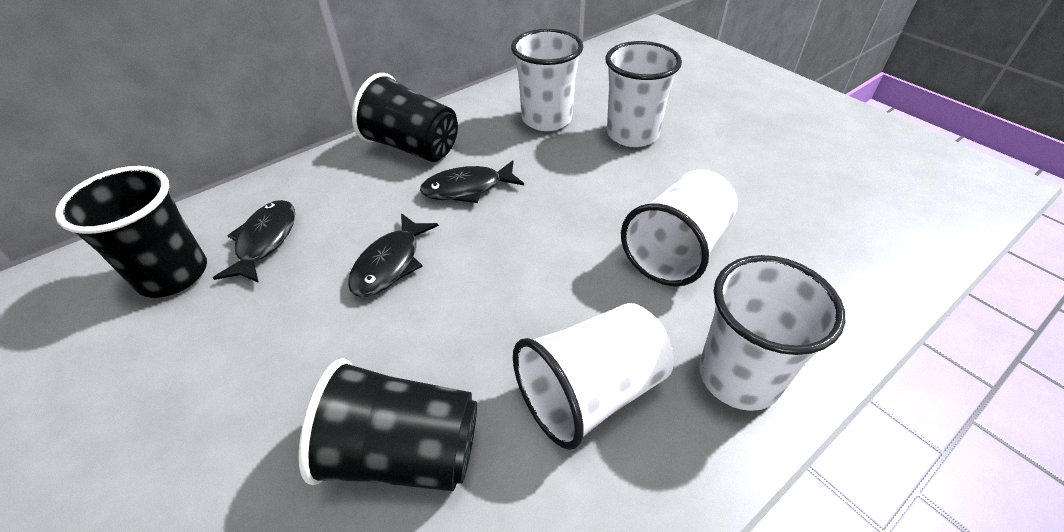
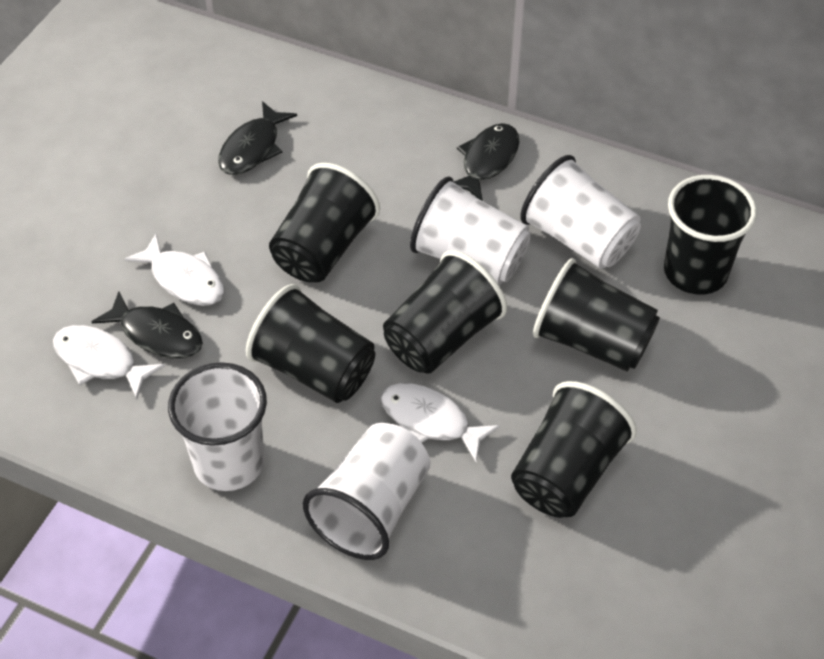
black cup: 3 -> 6
white cup: 5 -> 4
white fish: 0 -> 3

